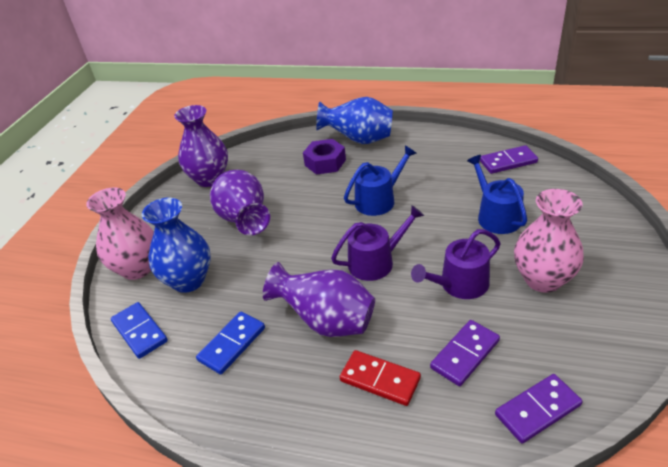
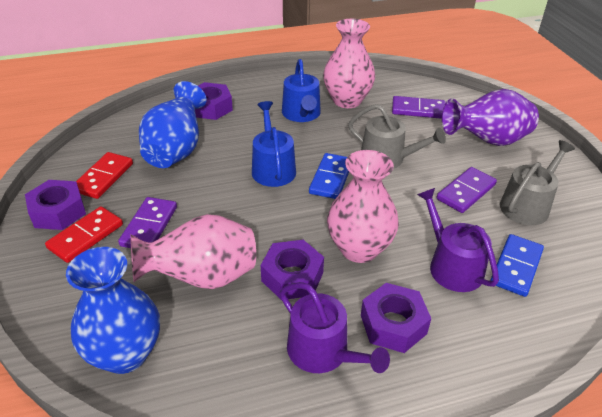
grey watering can: 0 -> 2
pink vase: 2 -> 3
purple nut: 1 -> 4
purple vase: 3 -> 1
red domino: 1 -> 2

